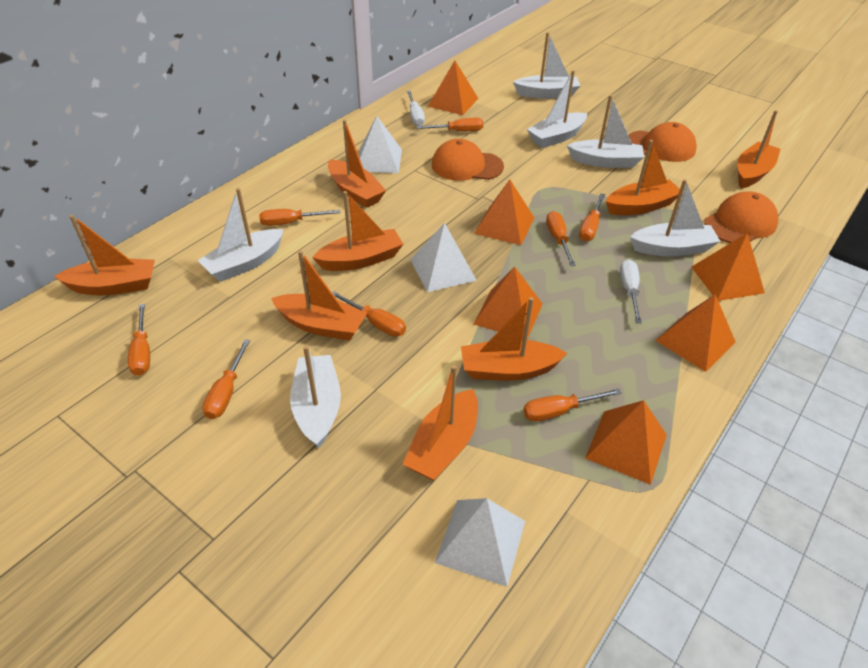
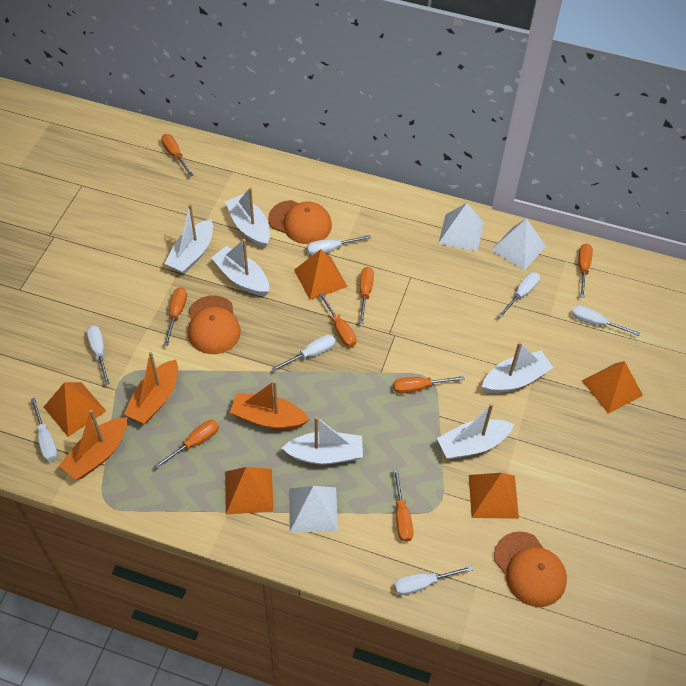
orange boat: 8 -> 3
orange pyramid: 6 -> 5
white screwdriver: 2 -> 7

